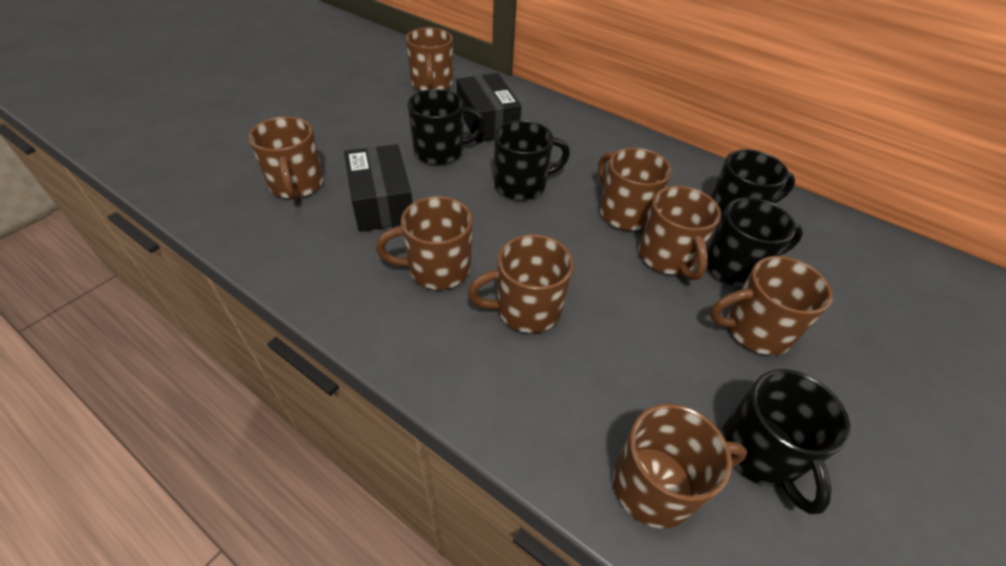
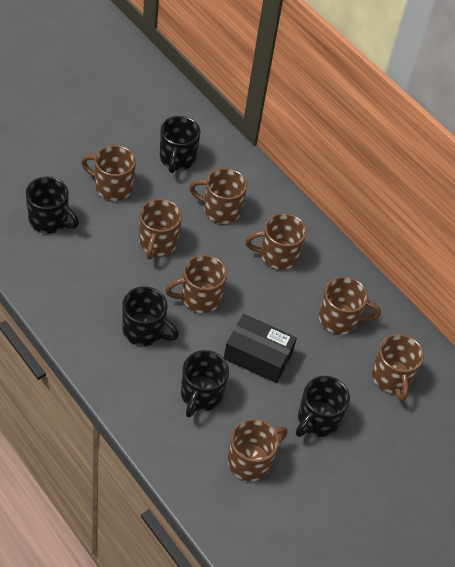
black box: 2 -> 1

